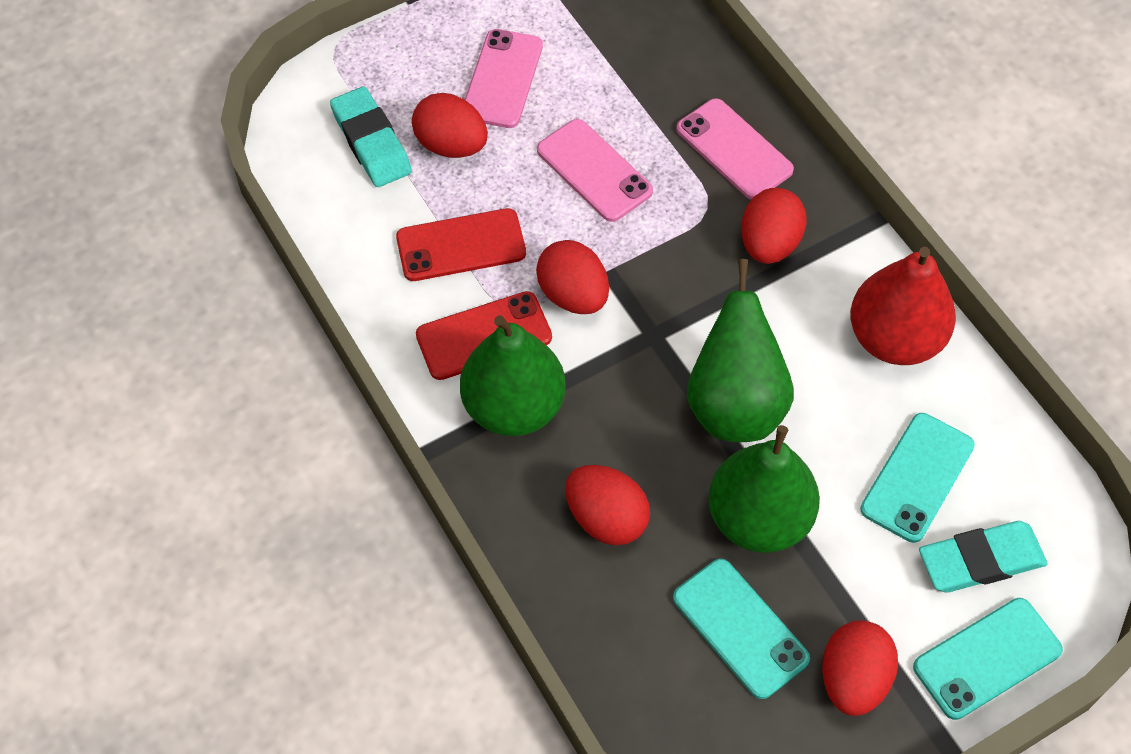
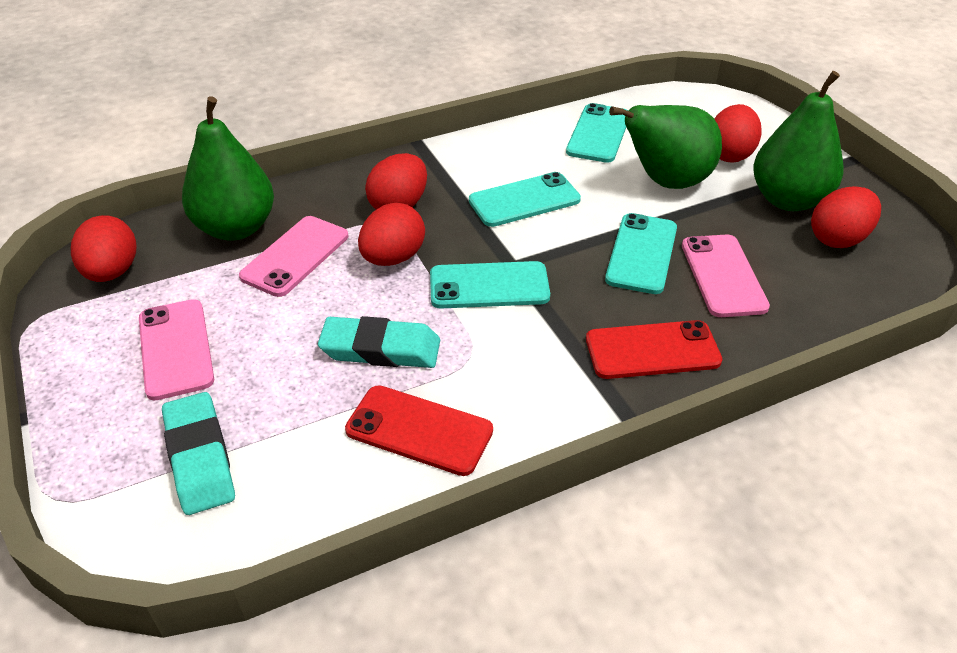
red pear: 1 -> 0
turquoise phone: 3 -> 4

